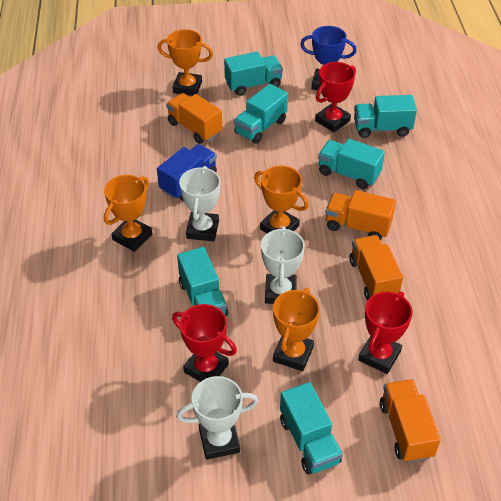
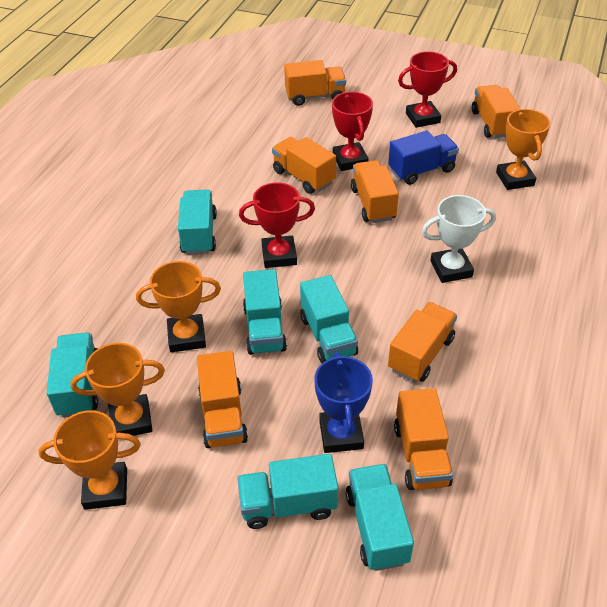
orange truck: 4 -> 7
white trophy: 3 -> 1

